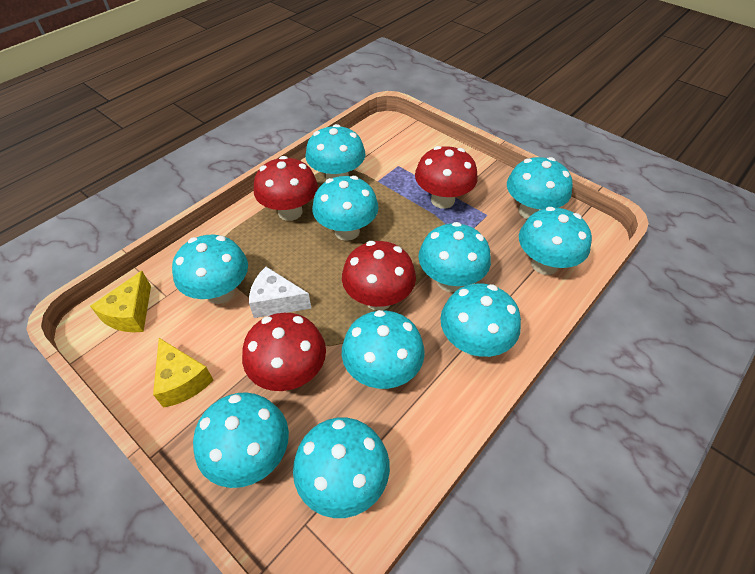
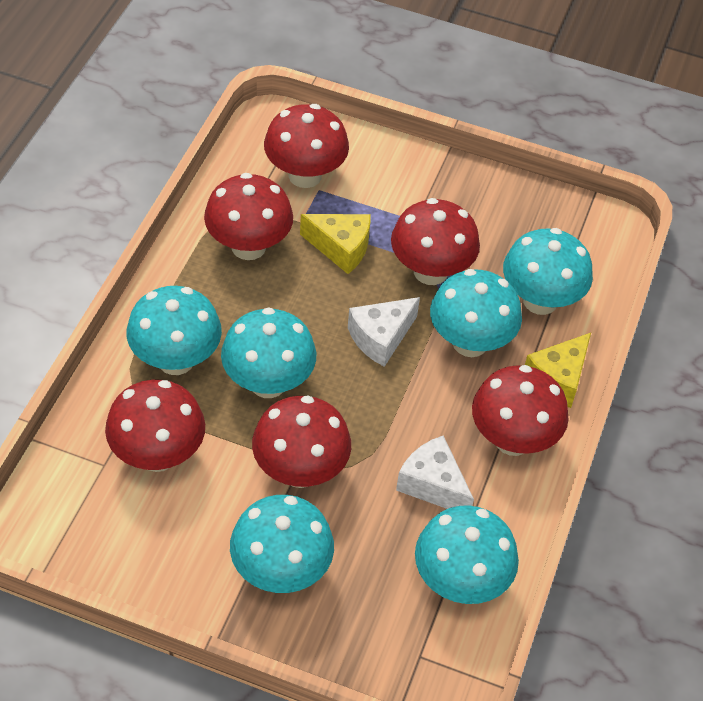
red mushroom: 4 -> 6
turquoise mushroom: 10 -> 6
white cheese: 1 -> 2

